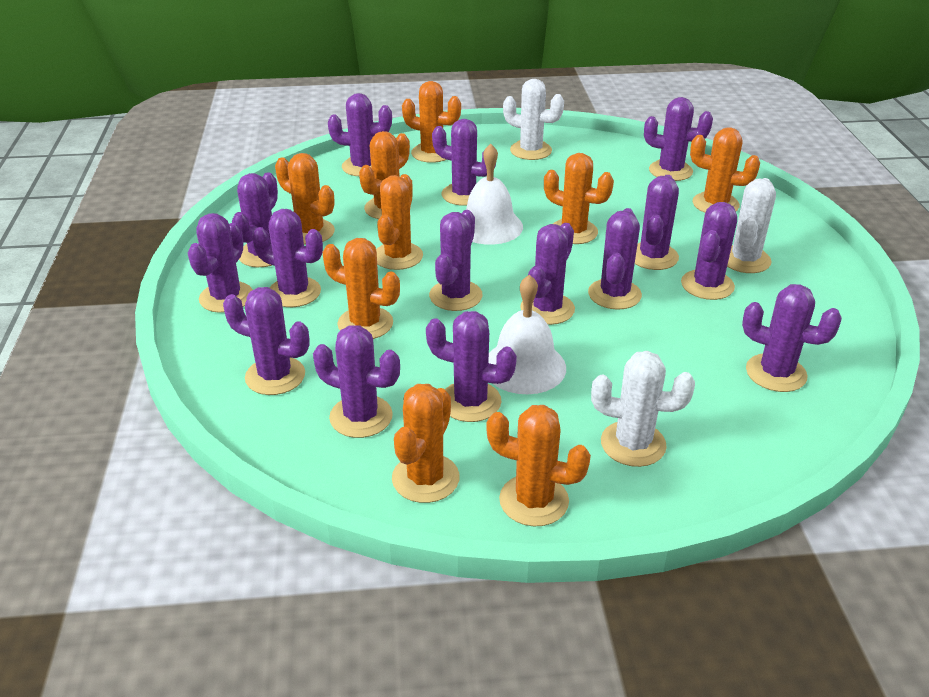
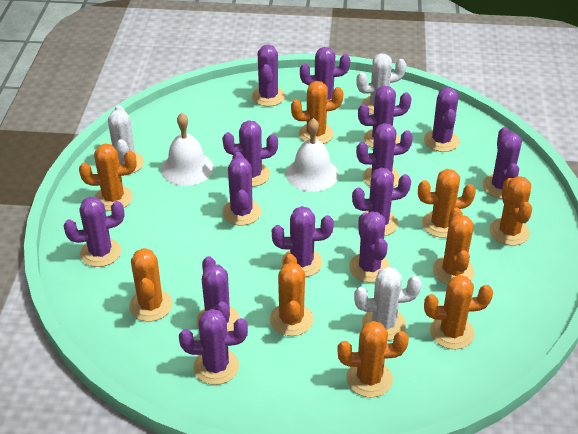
purple cactus: 15 -> 14

